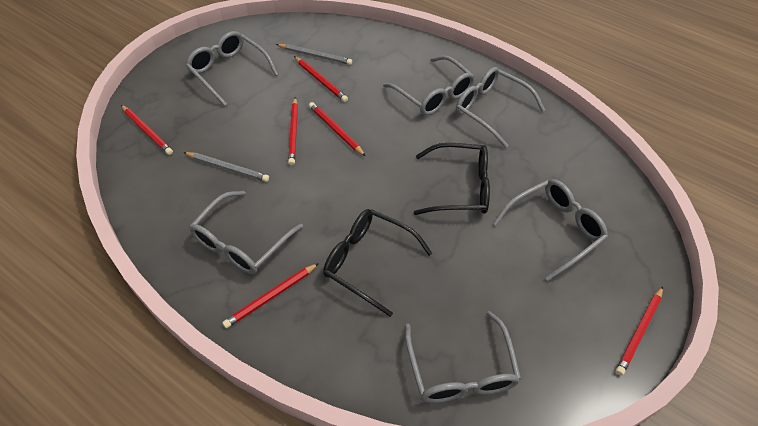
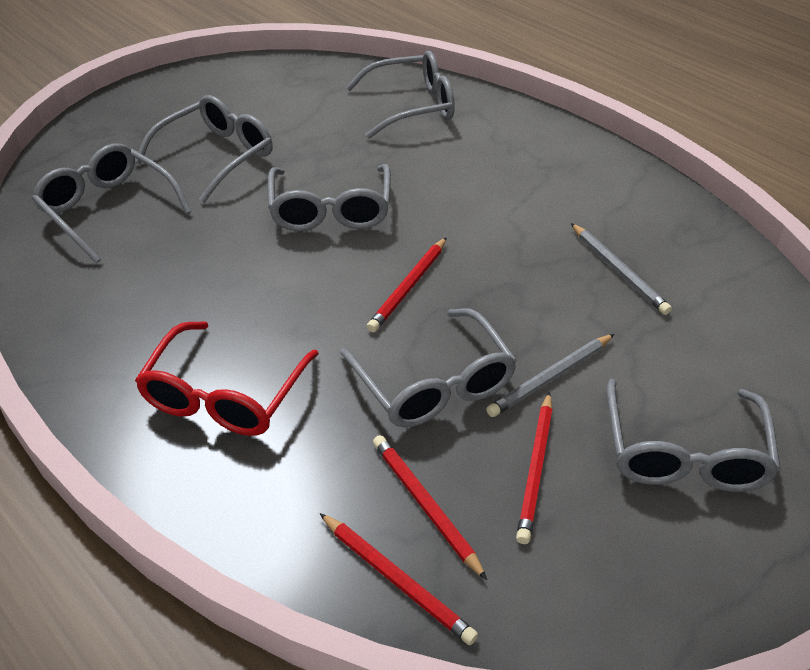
black glasses: 2 -> 0
red glasses: 0 -> 1
red pencil: 6 -> 4

